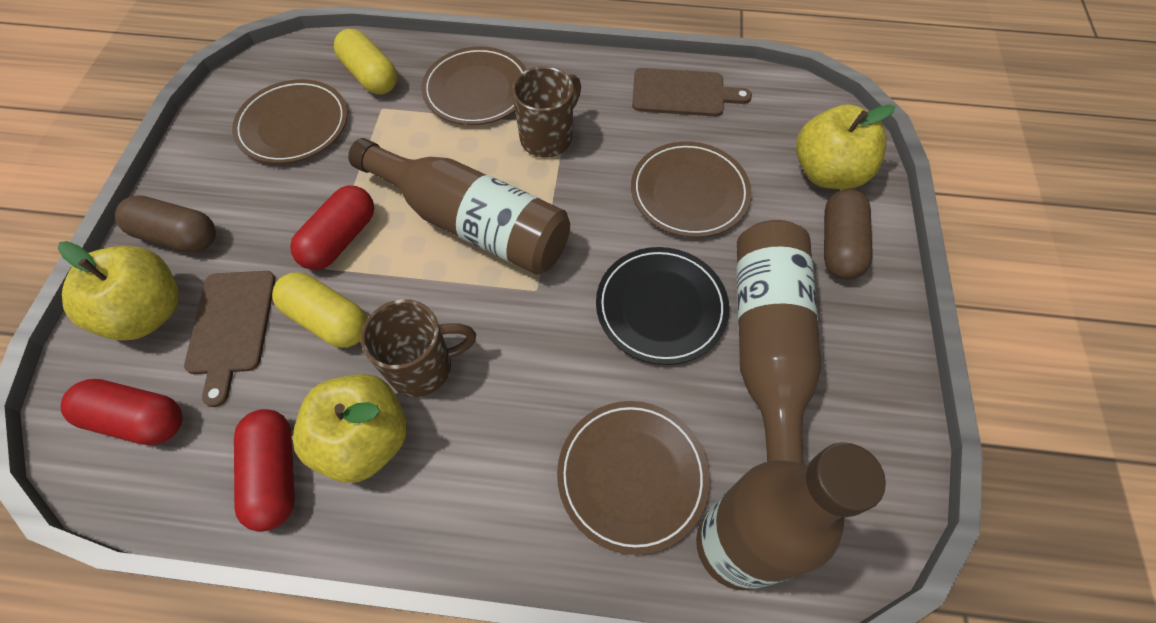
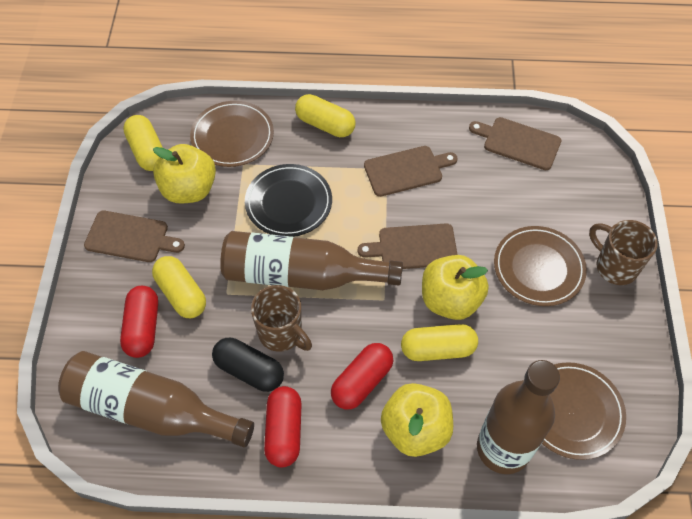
black capsule: 0 -> 1
brown capsule: 2 -> 0
brown cutting board: 2 -> 4
brown plate: 4 -> 3
yellow capsule: 2 -> 4

